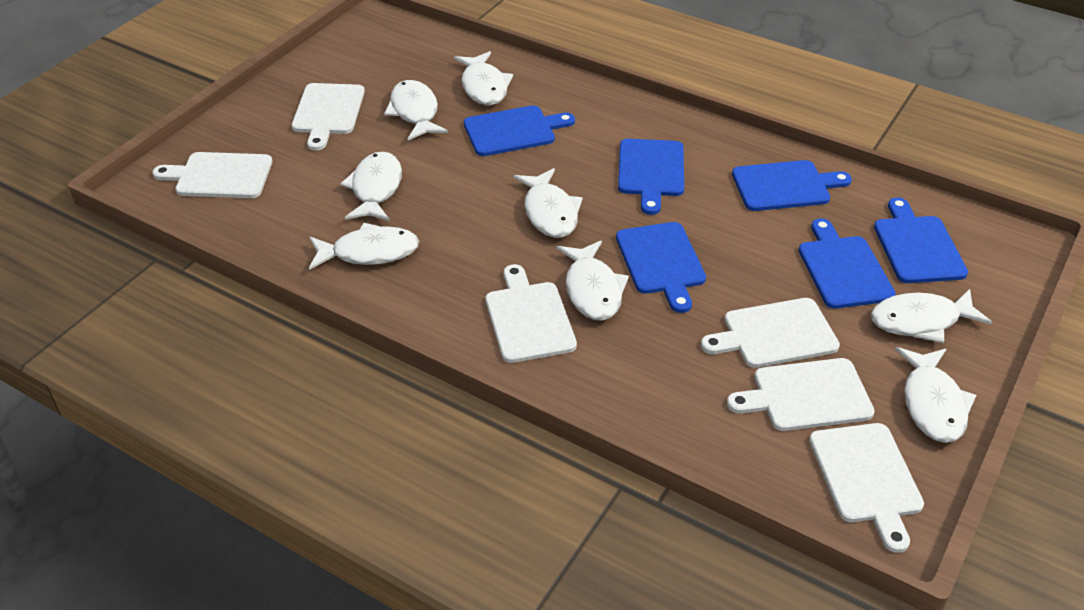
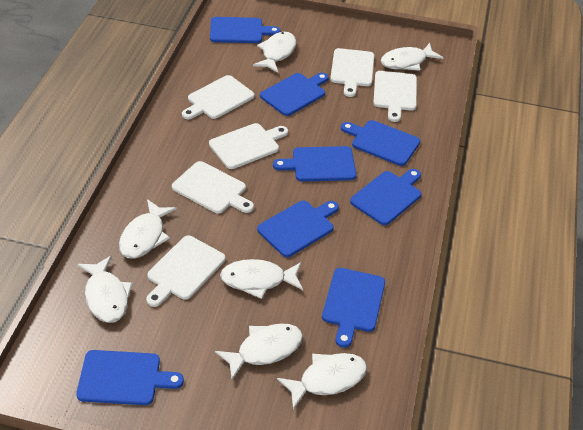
blue cutting board: 6 -> 8
white fish: 8 -> 7

